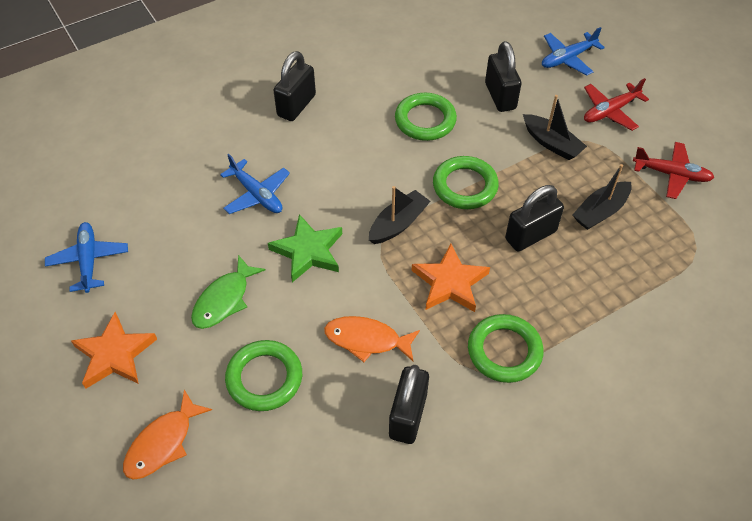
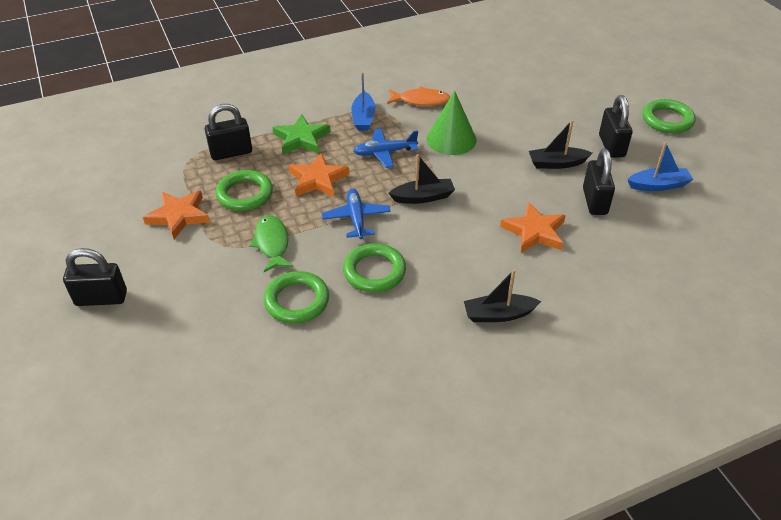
blue boat: 0 -> 2
blue plane: 3 -> 2
green cone: 0 -> 1
orange fish: 2 -> 1
orange star: 2 -> 3
red plane: 2 -> 0

